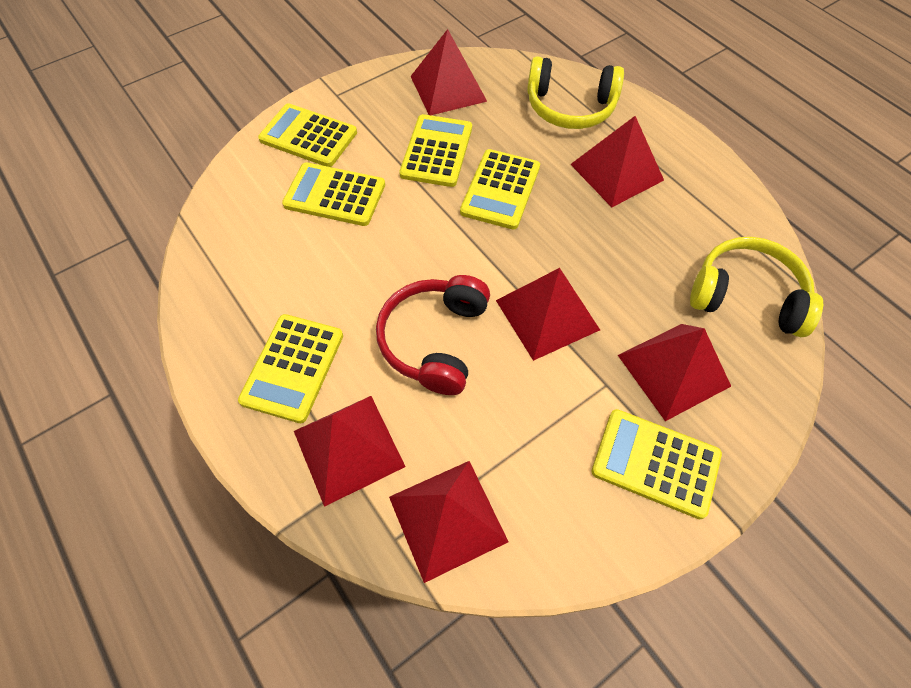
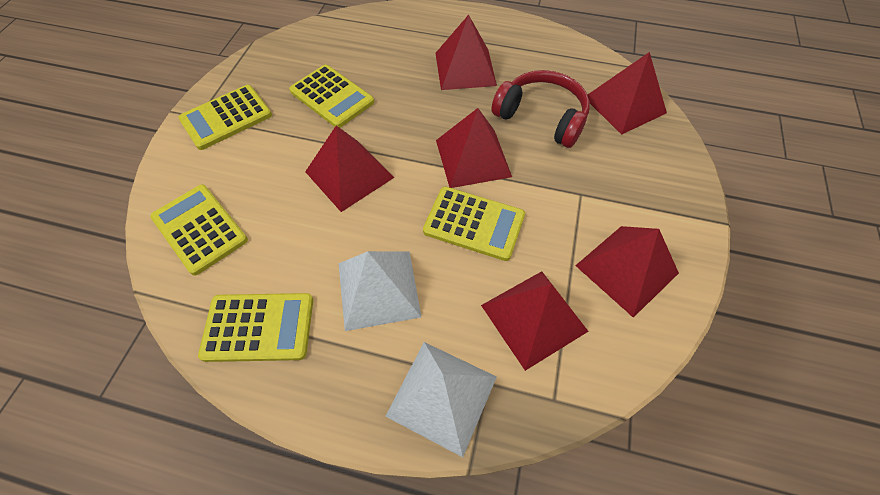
white pyramid: 0 -> 2
yellow calculator: 6 -> 5
yellow headphones: 2 -> 0

